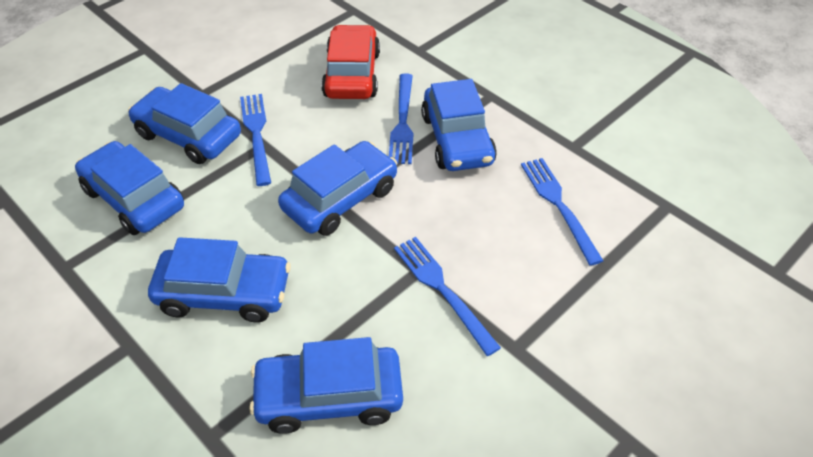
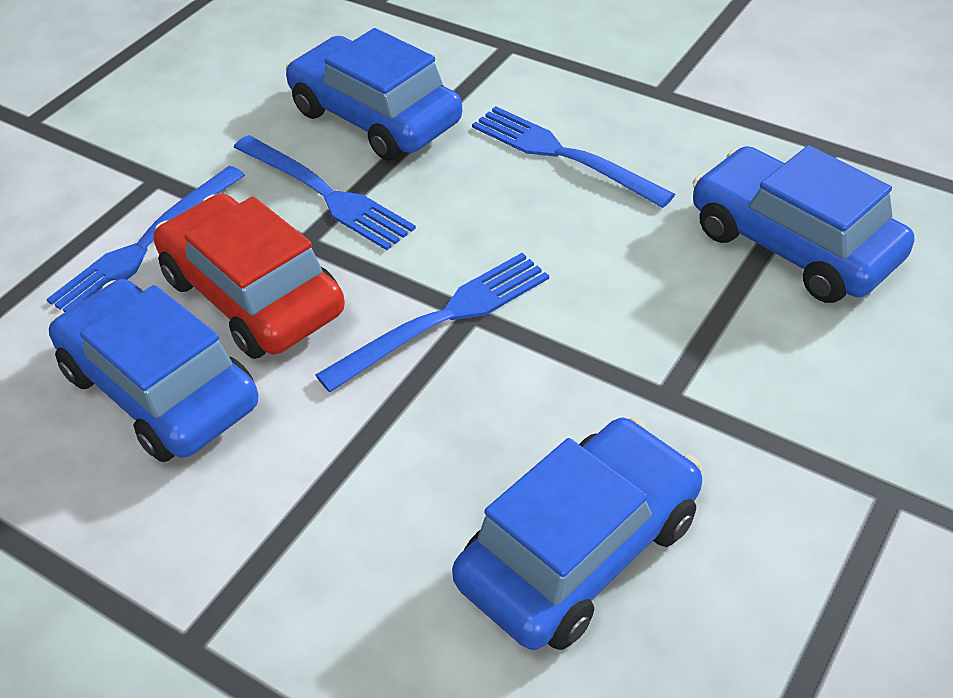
blue car: 6 -> 4

